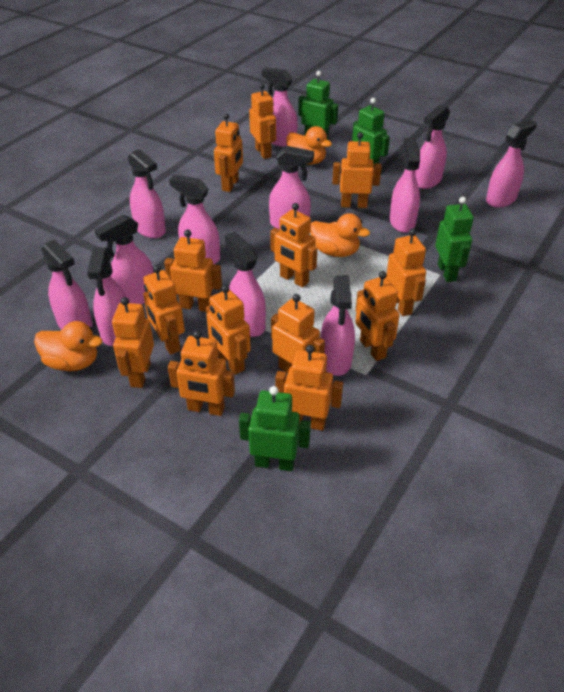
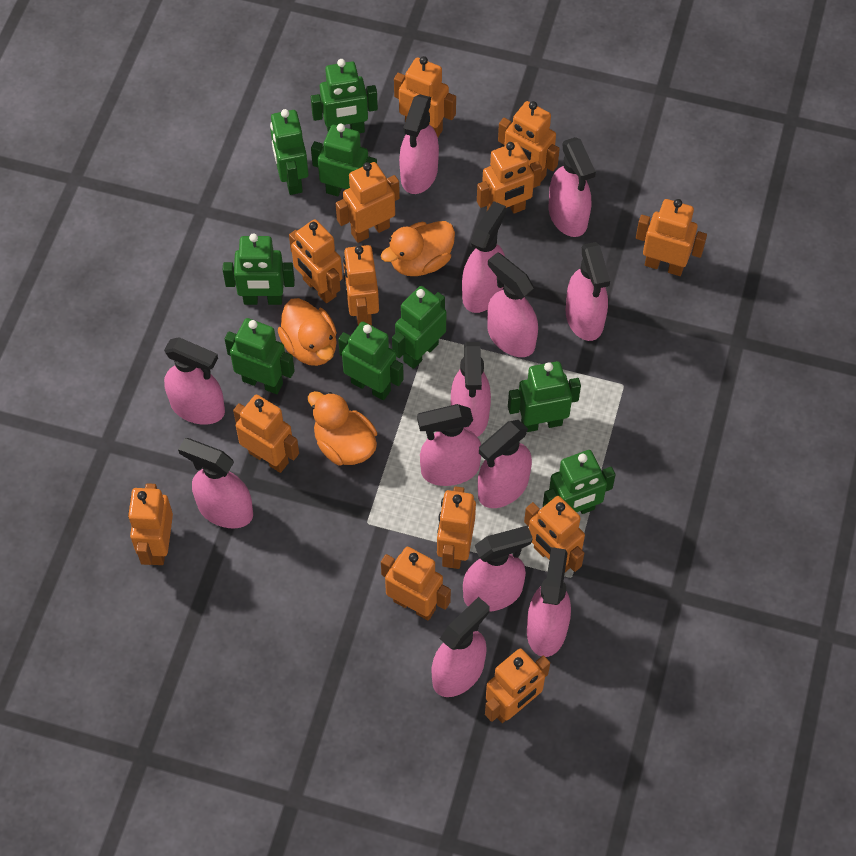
green robot: 4 -> 9
pink spray bottle: 12 -> 13

